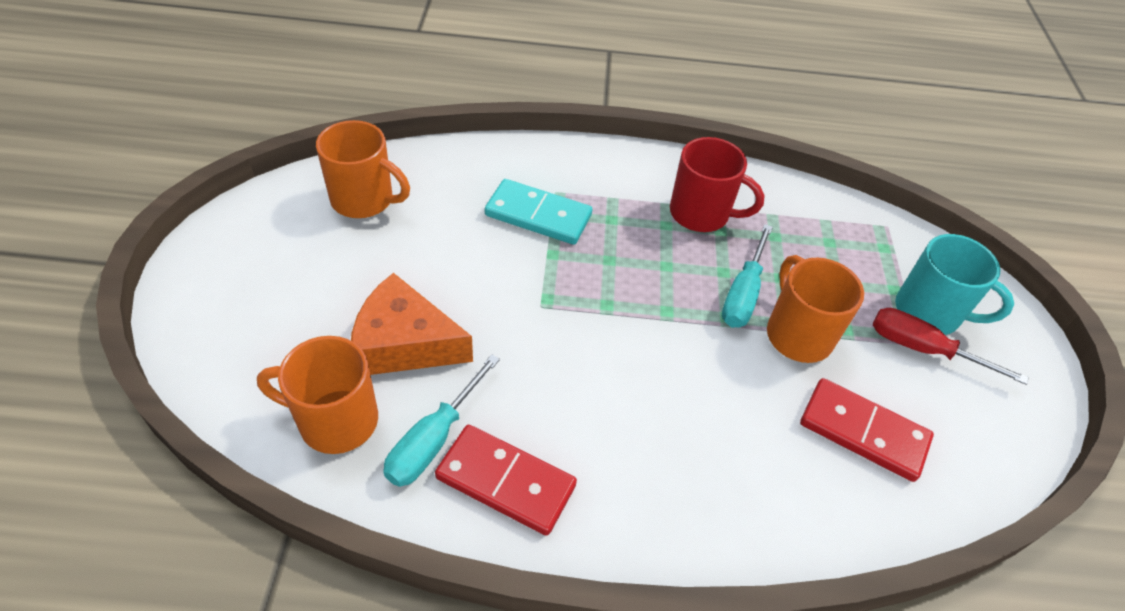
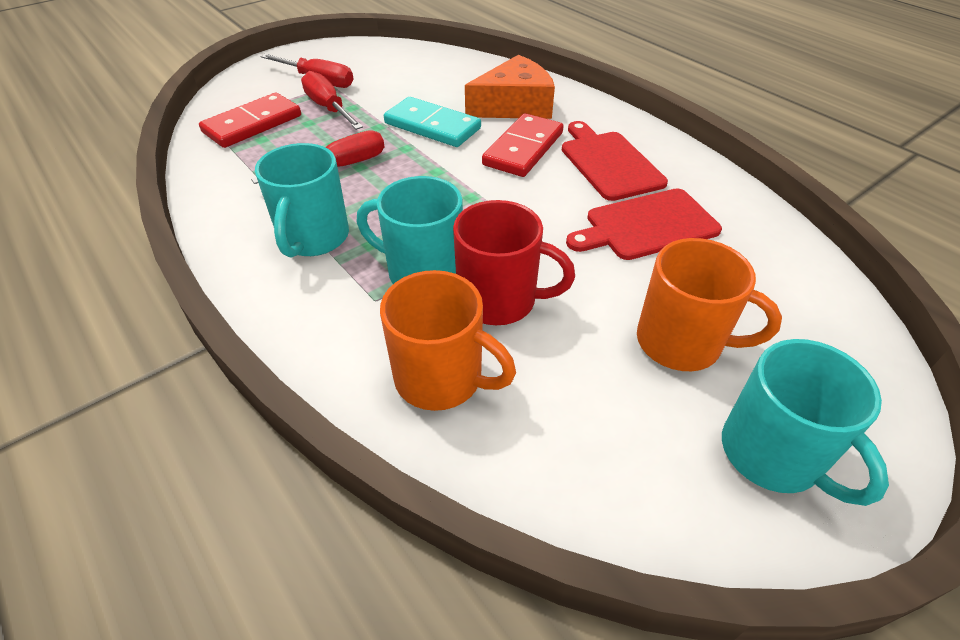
orange mug: 3 -> 2
red cutting board: 0 -> 2
red screwdriver: 1 -> 3
turquoise mug: 1 -> 3
turquoise screwdriver: 2 -> 0

